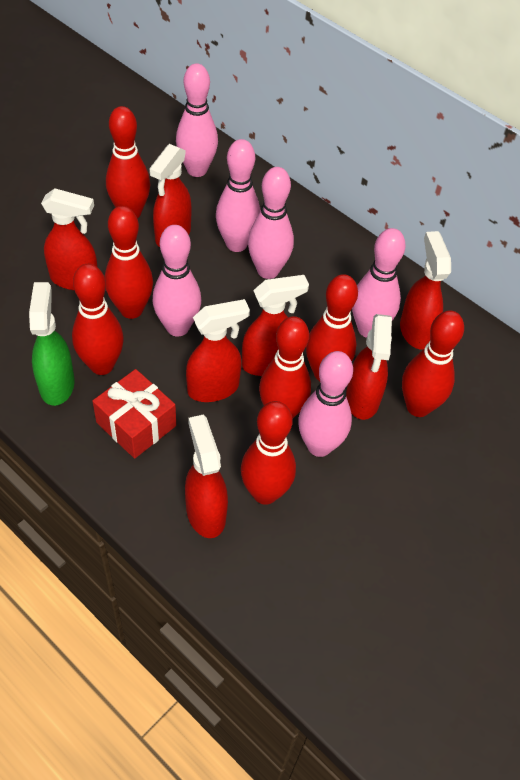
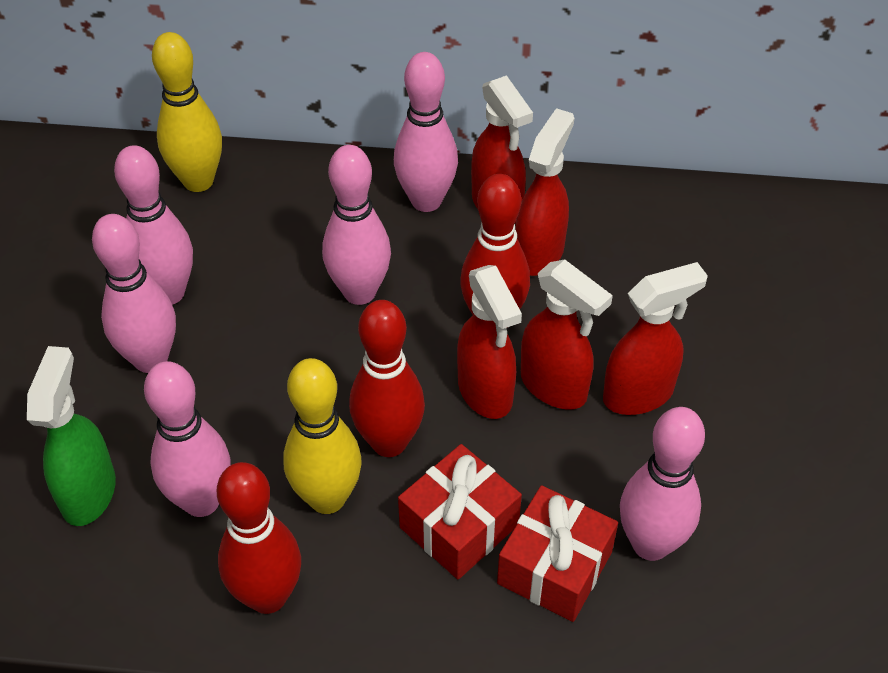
red bowling pin: 7 -> 3
red gift: 1 -> 2
red spray bottle: 7 -> 5
yellow bowling pin: 0 -> 2

